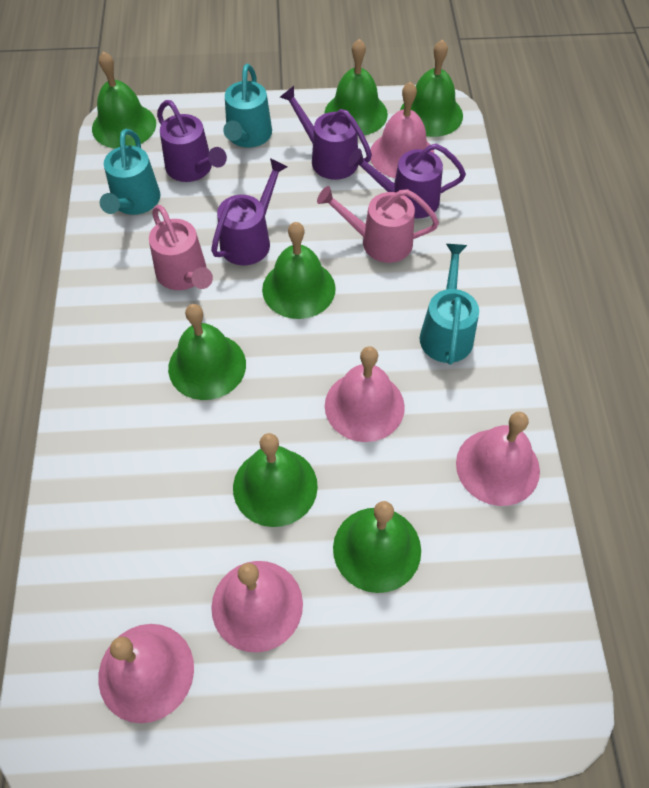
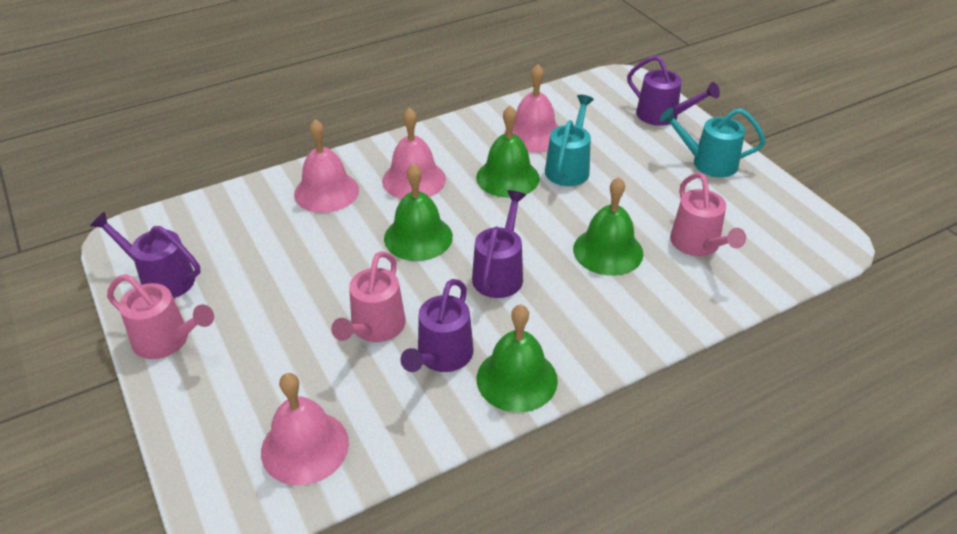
green bell: 7 -> 4
pink bell: 5 -> 4
pink watering can: 2 -> 3
turquoise watering can: 3 -> 2

